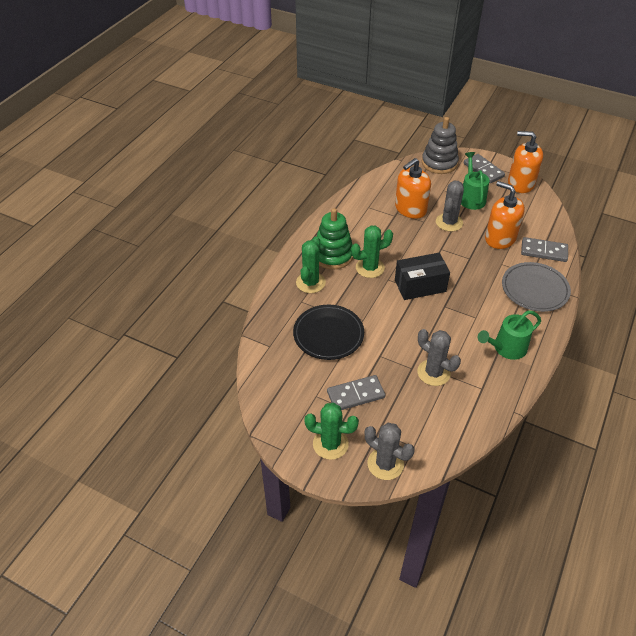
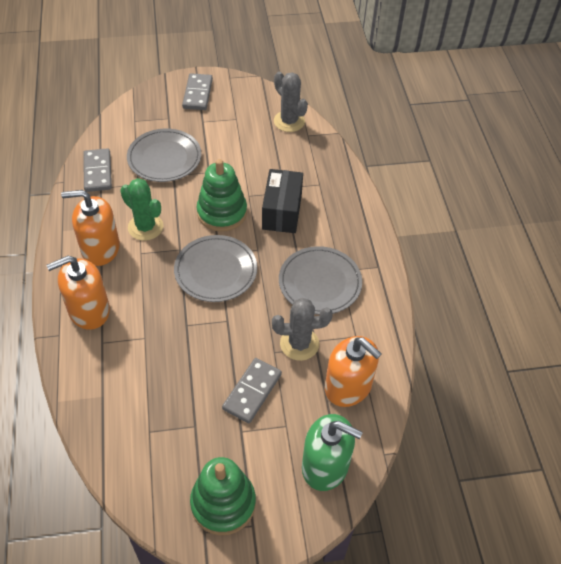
black plate: 1 -> 0
green cactus: 3 -> 1
green soap dispenser: 0 -> 1
green stacking toy: 1 -> 2
green watering can: 2 -> 0
grey cactus: 3 -> 2
grey plate: 1 -> 3
grey stacking toy: 1 -> 0

